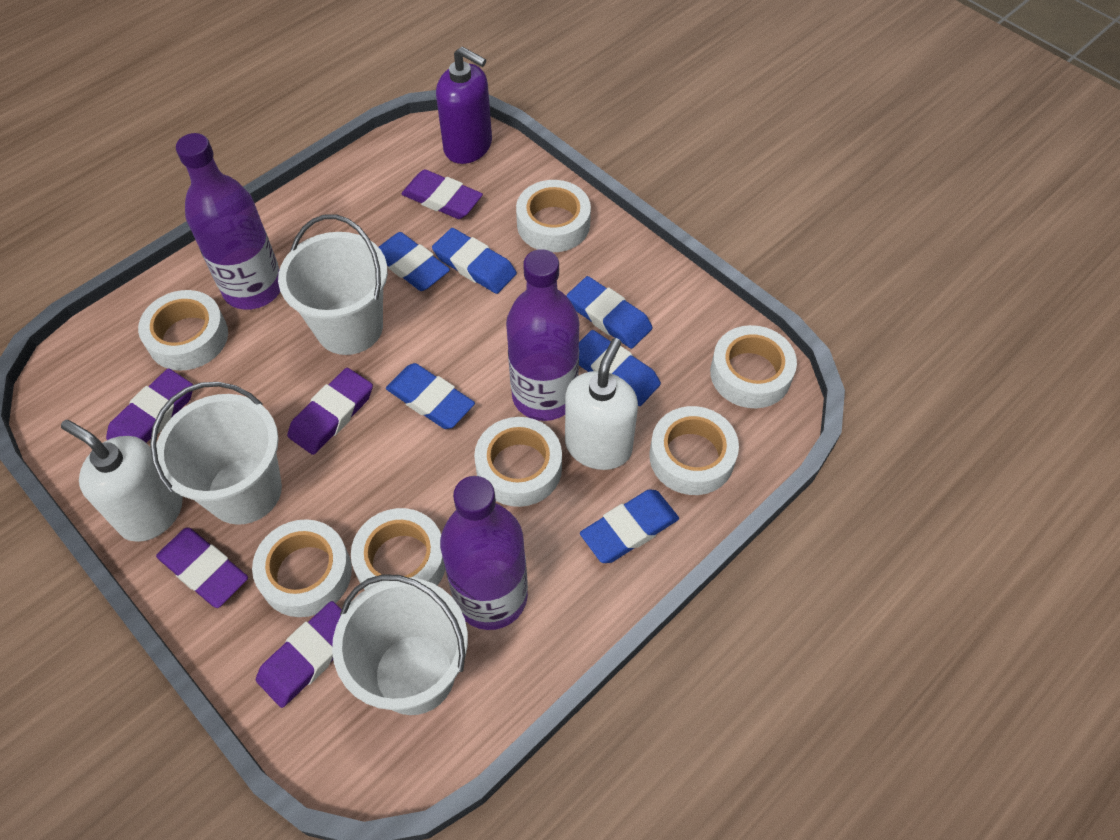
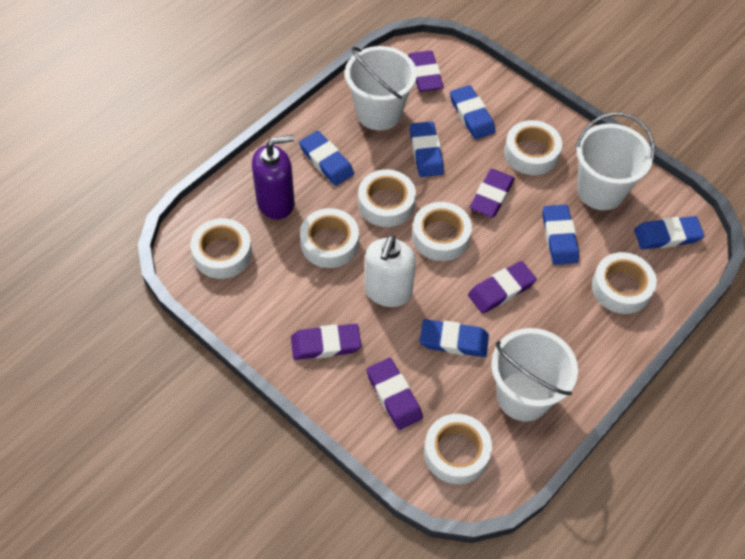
purple bottle: 3 -> 0
white soap dispenser: 2 -> 1

